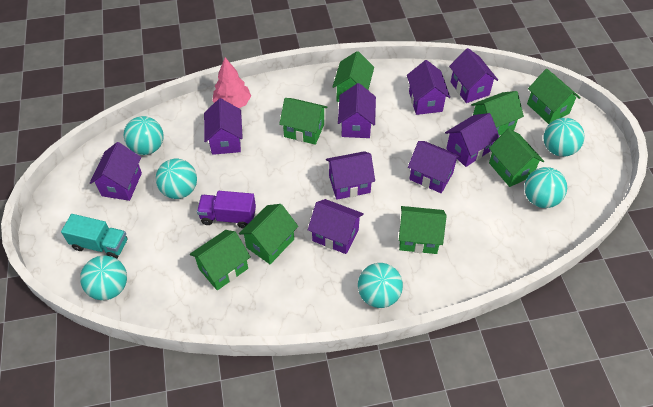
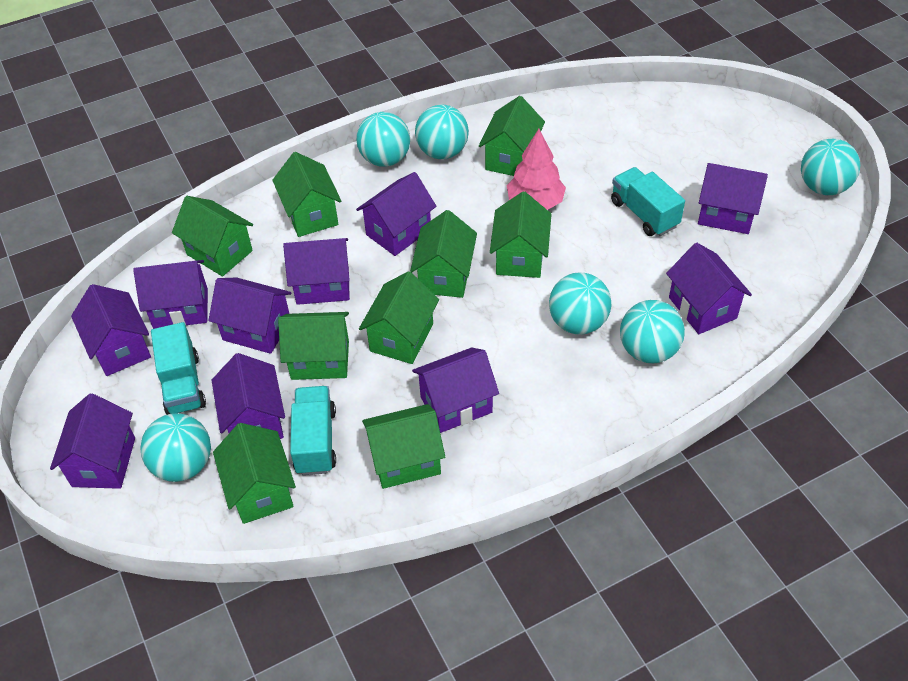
green house: 8 -> 9
purple house: 9 -> 10
purple truck: 1 -> 0
turquoise truck: 1 -> 3

